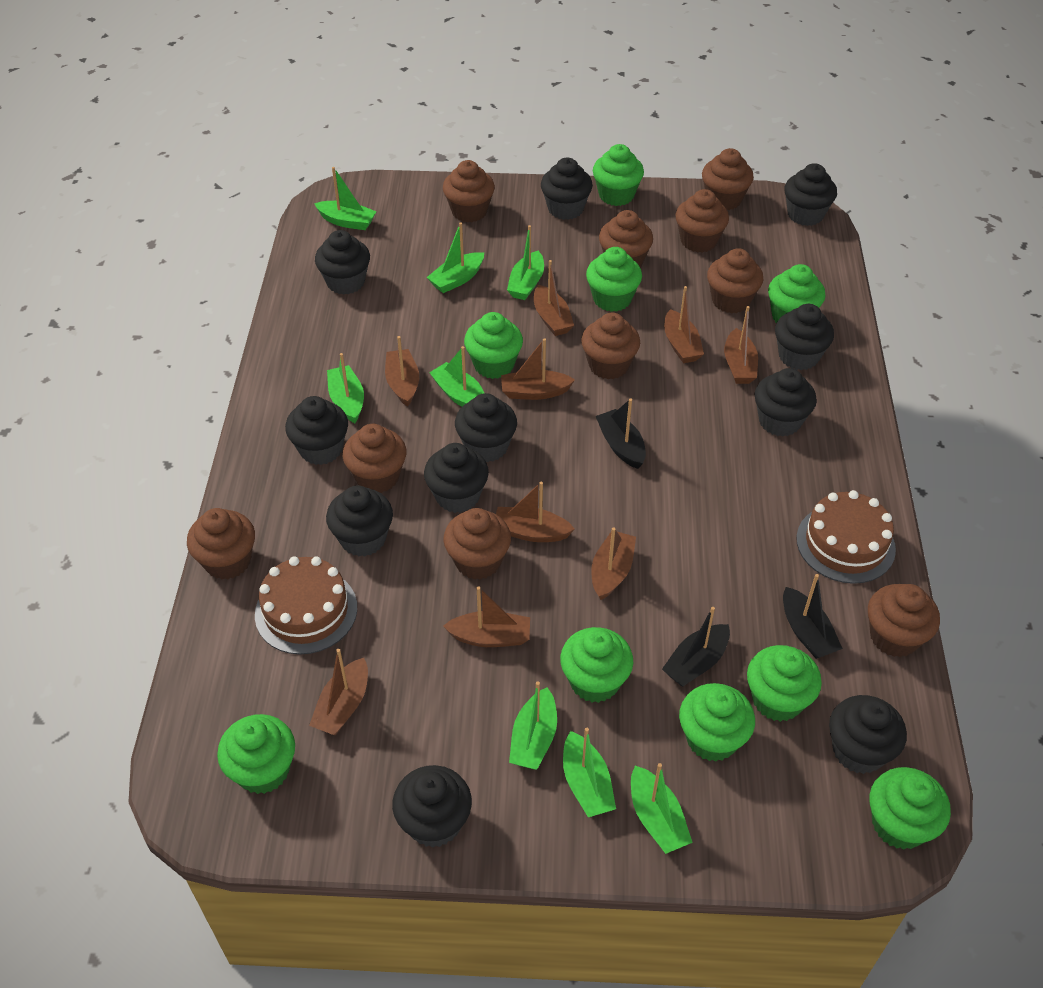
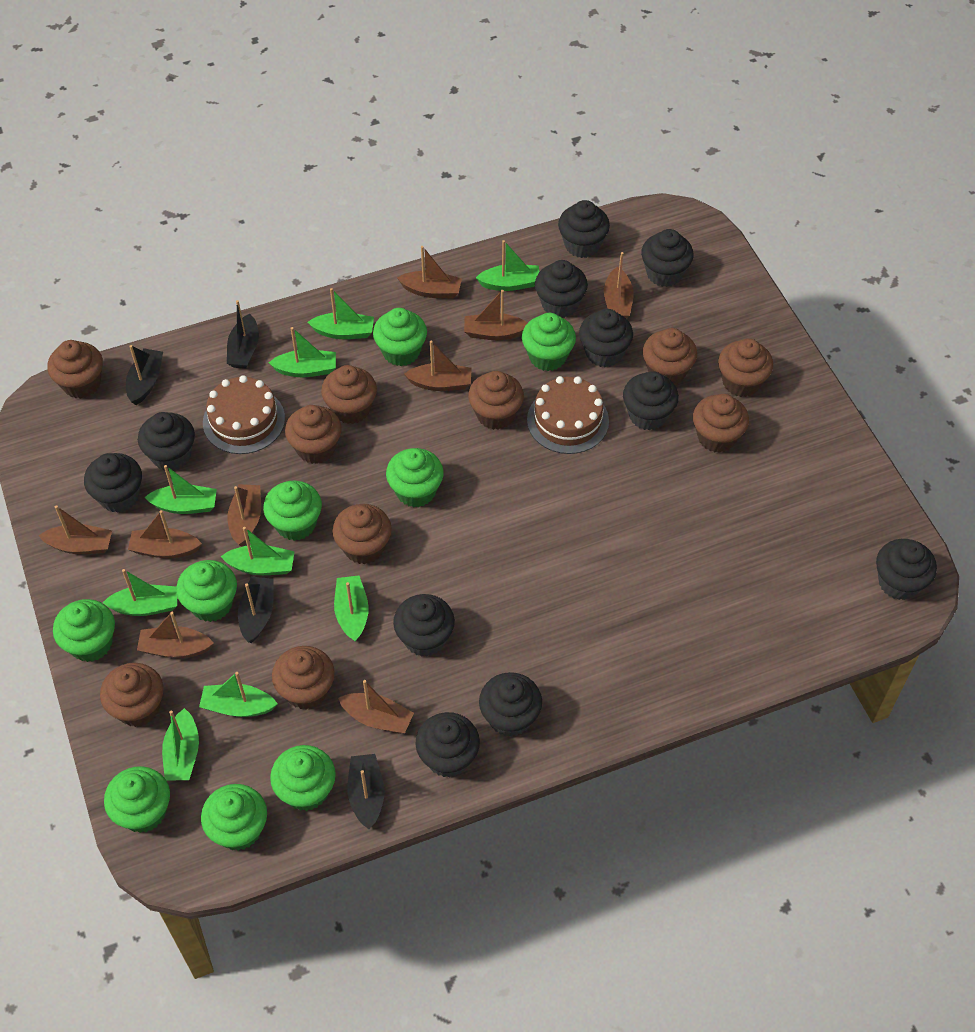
black boat: 3 -> 4
green boat: 8 -> 9

